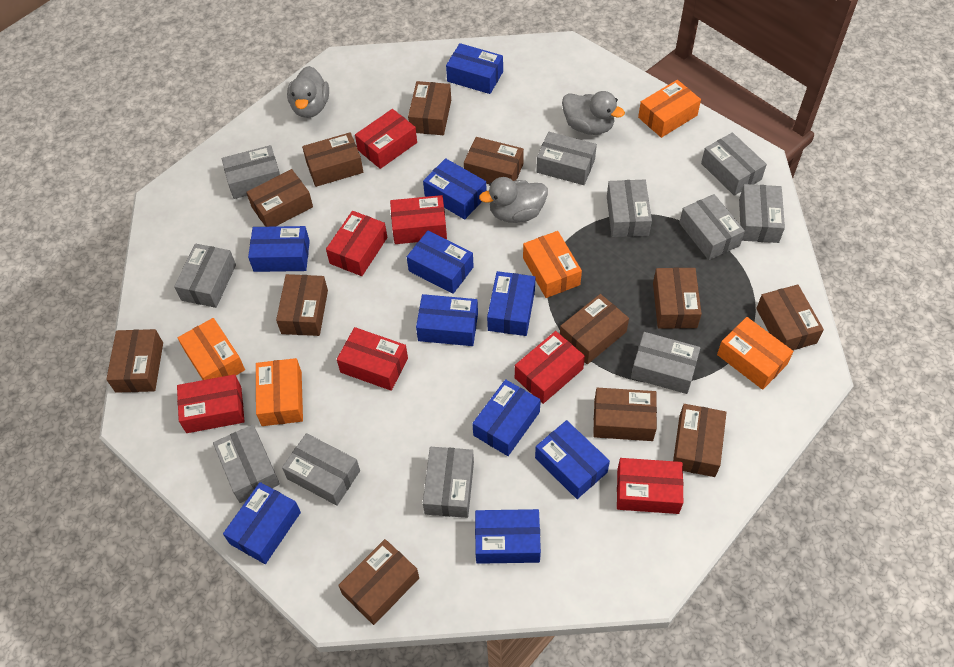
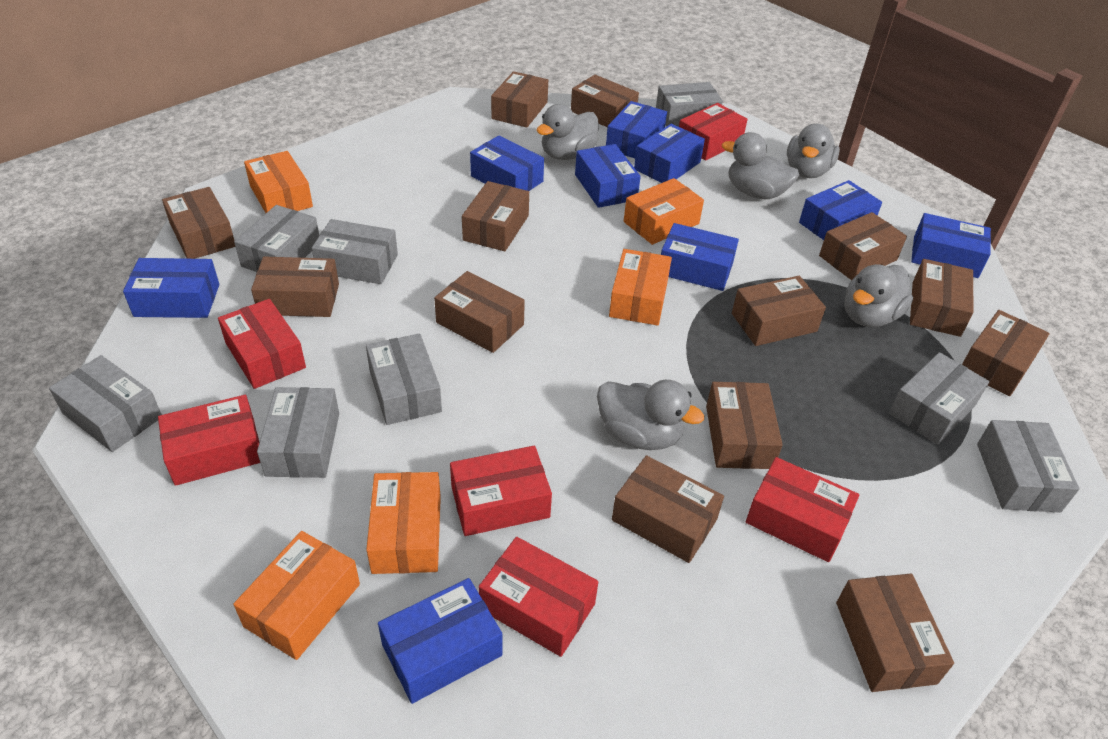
blue box: 10 -> 9
brown box: 12 -> 13
grey box: 11 -> 8
grey duck: 3 -> 5
red box: 7 -> 6

